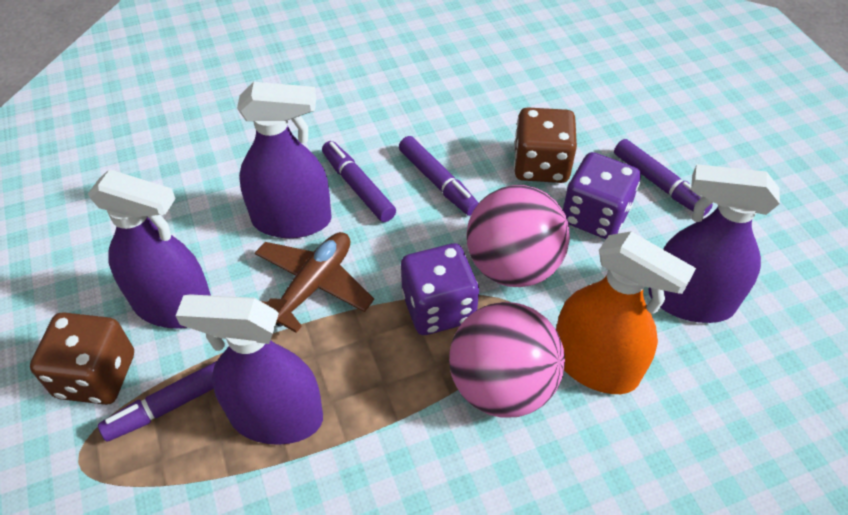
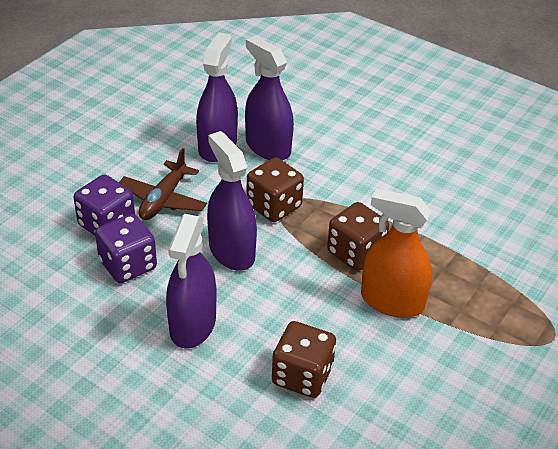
brown dice: 2 -> 3
pink ball: 2 -> 0
purple marker: 4 -> 0

